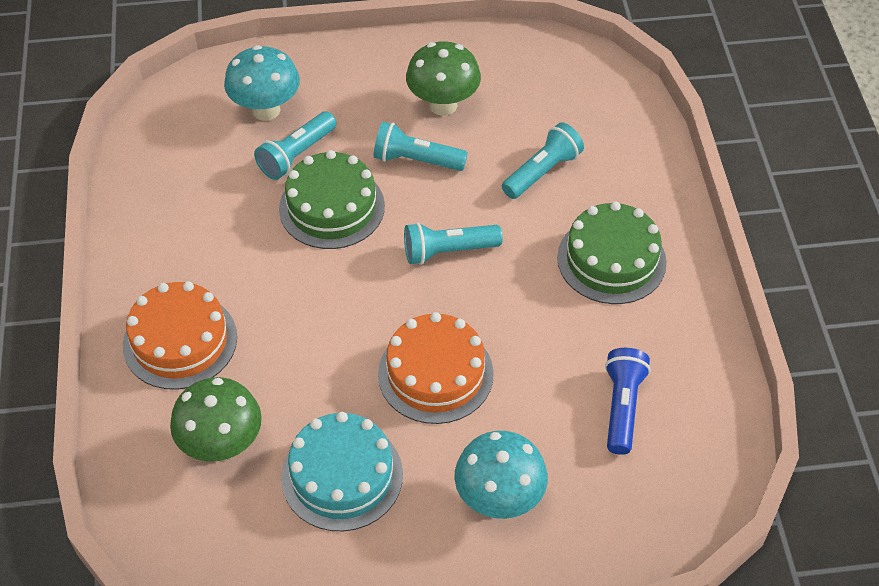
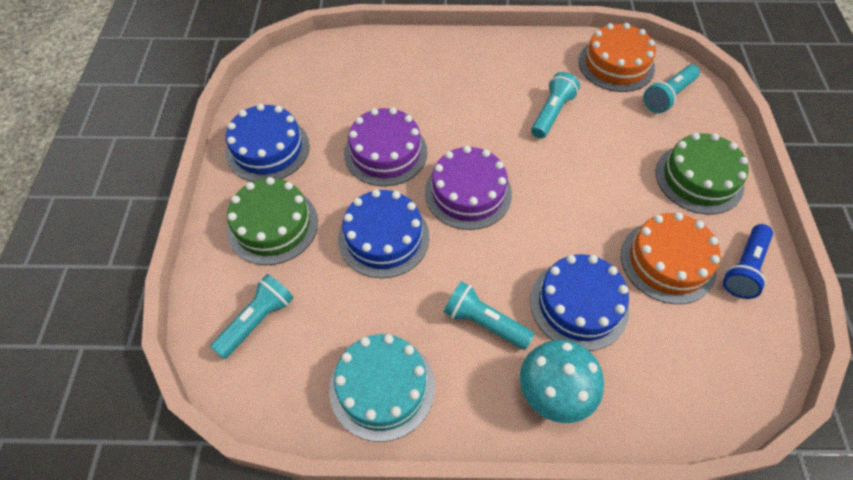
blue cake: 0 -> 3
green mushroom: 2 -> 0
purple cake: 0 -> 2
turquoise mushroom: 2 -> 1

